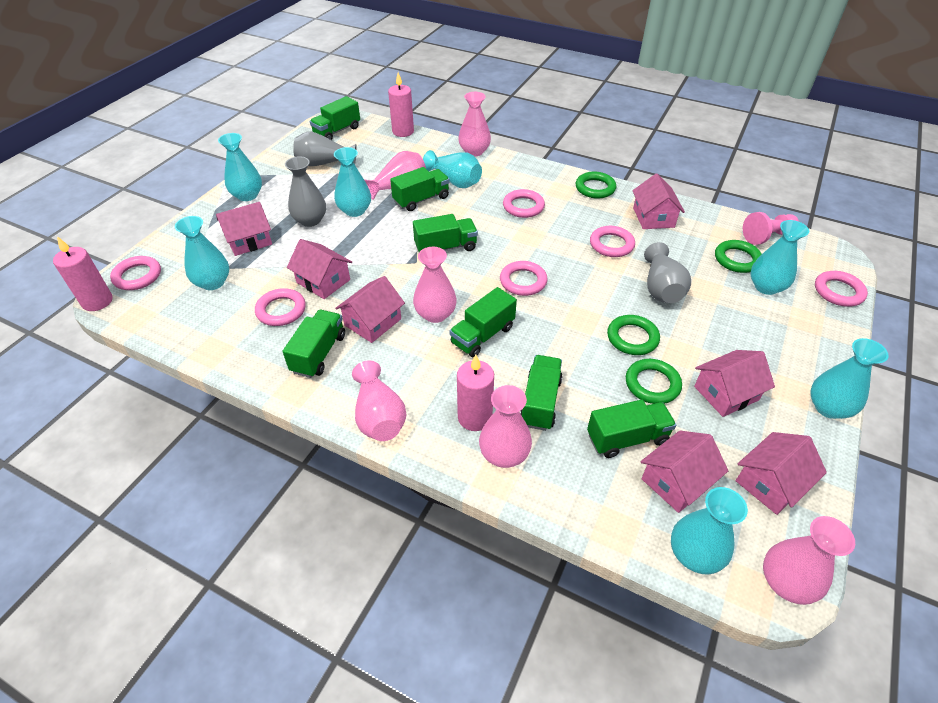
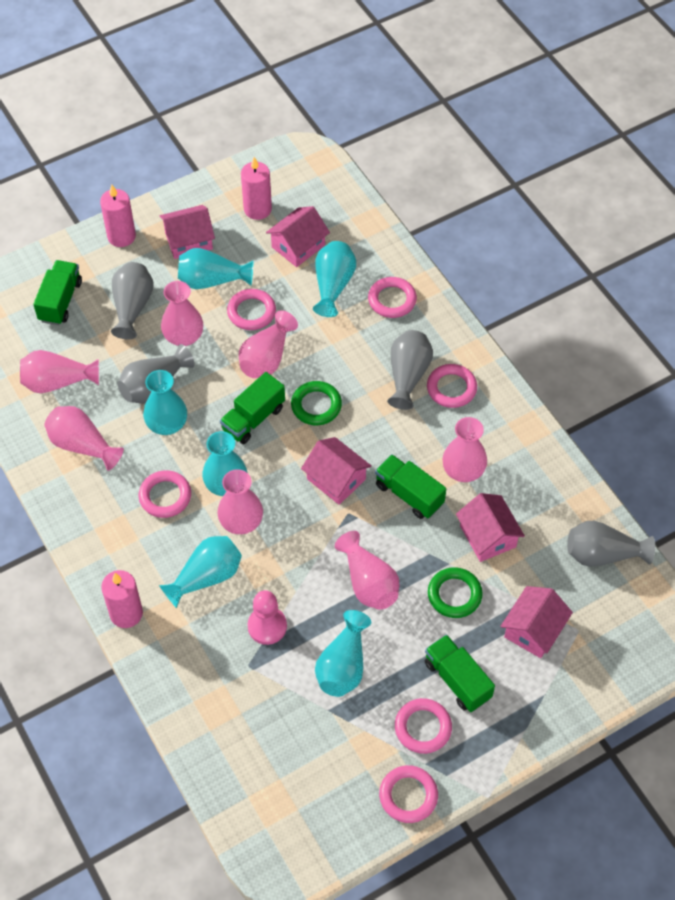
green ring: 4 -> 2
green truck: 7 -> 4
grey vase: 3 -> 4
pink house: 7 -> 5
pink vase: 6 -> 7
turquoise vase: 7 -> 6

